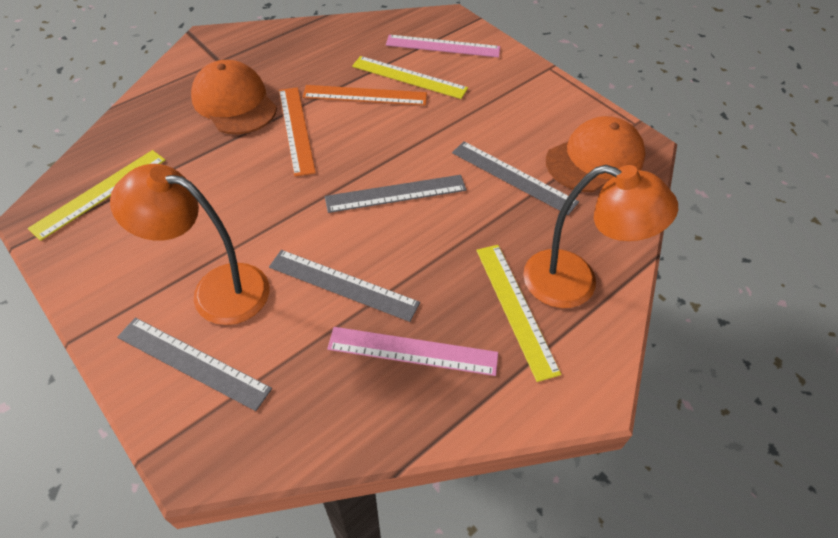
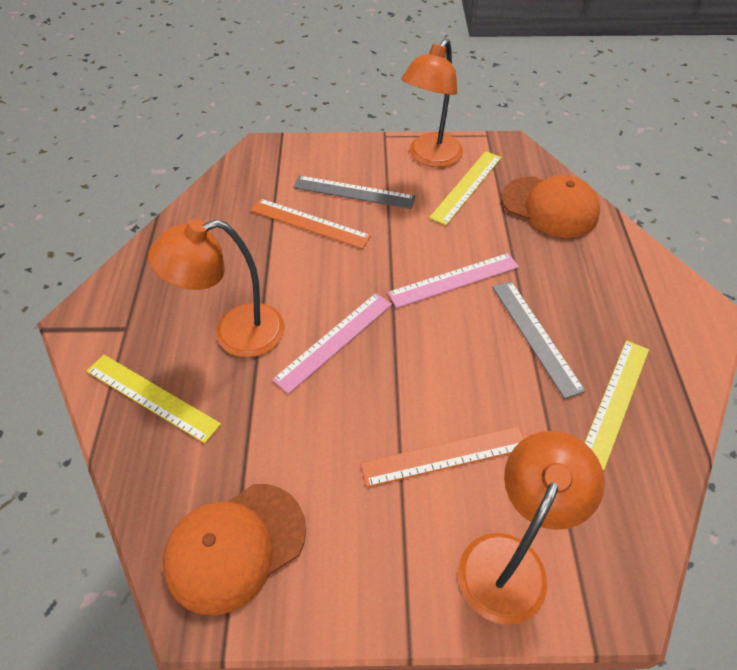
grey ruler: 4 -> 2
orange lamp: 2 -> 3

